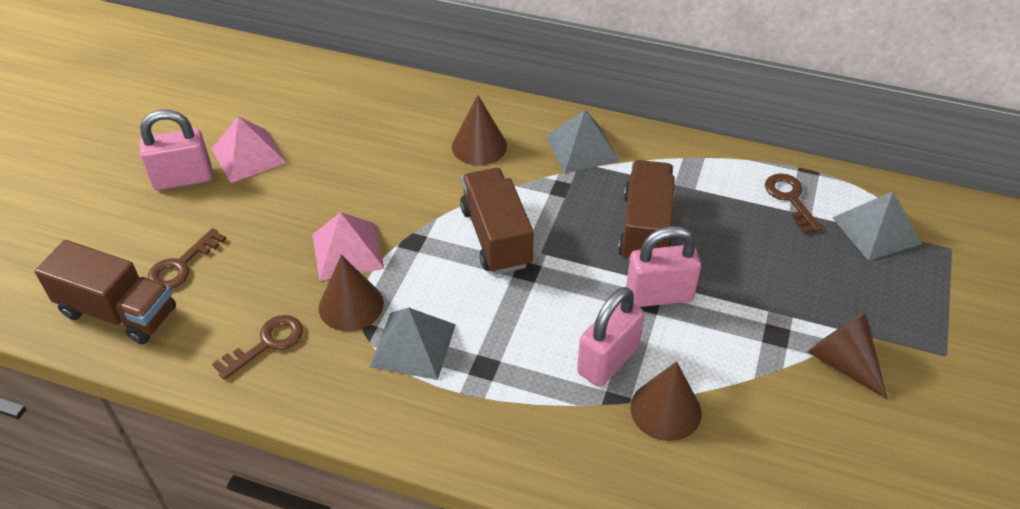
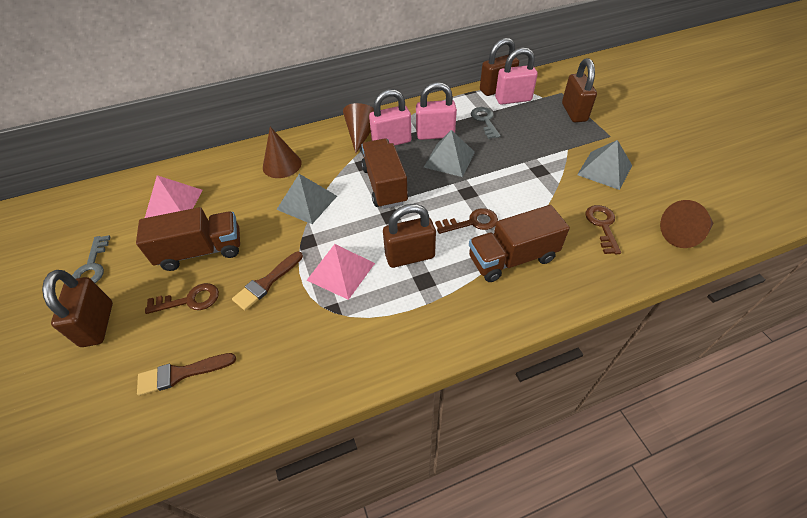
brown brush: 0 -> 2
brown cone: 4 -> 3
brown padlock: 0 -> 4
grey key: 0 -> 2

